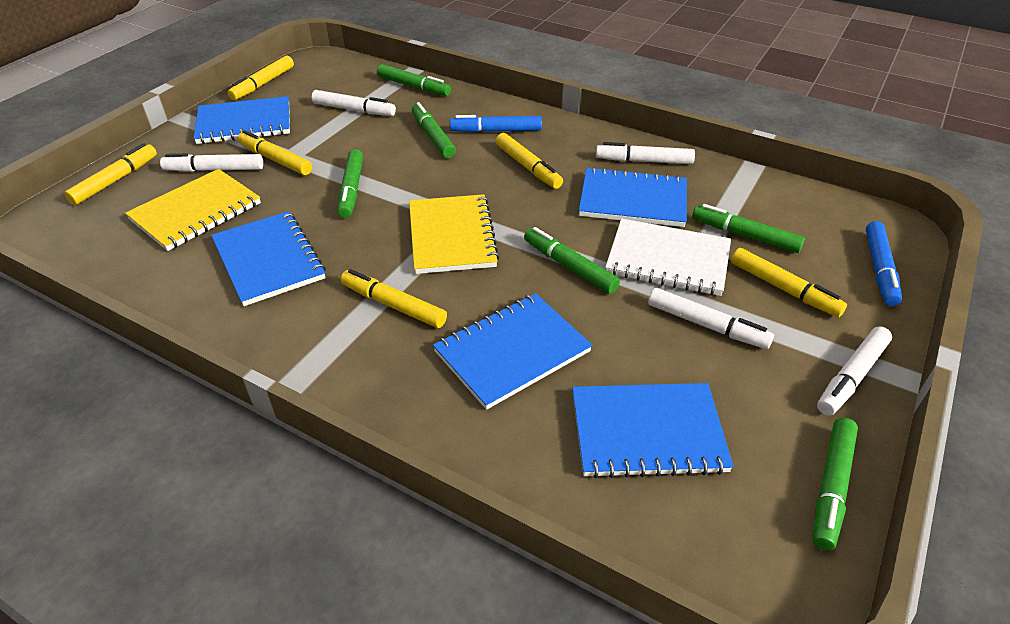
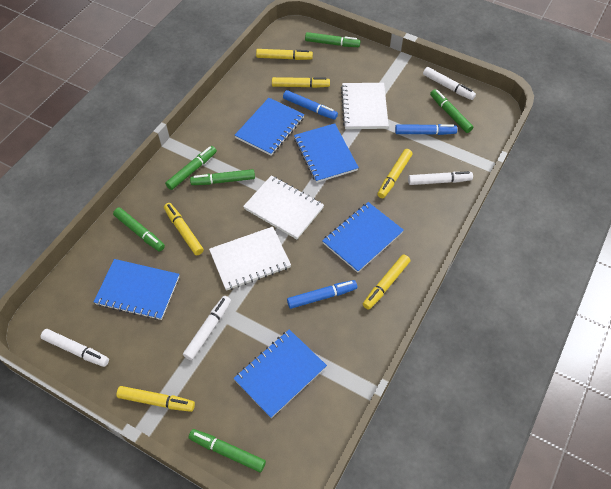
blue marker: 2 -> 3
white marker: 5 -> 4
white notebook: 1 -> 3
yellow notebook: 2 -> 0

